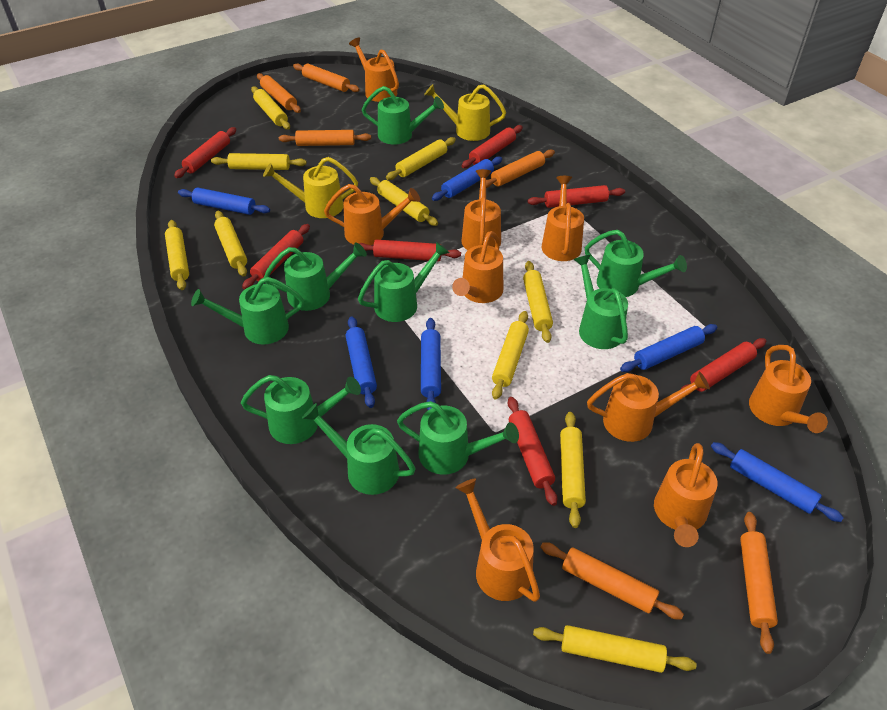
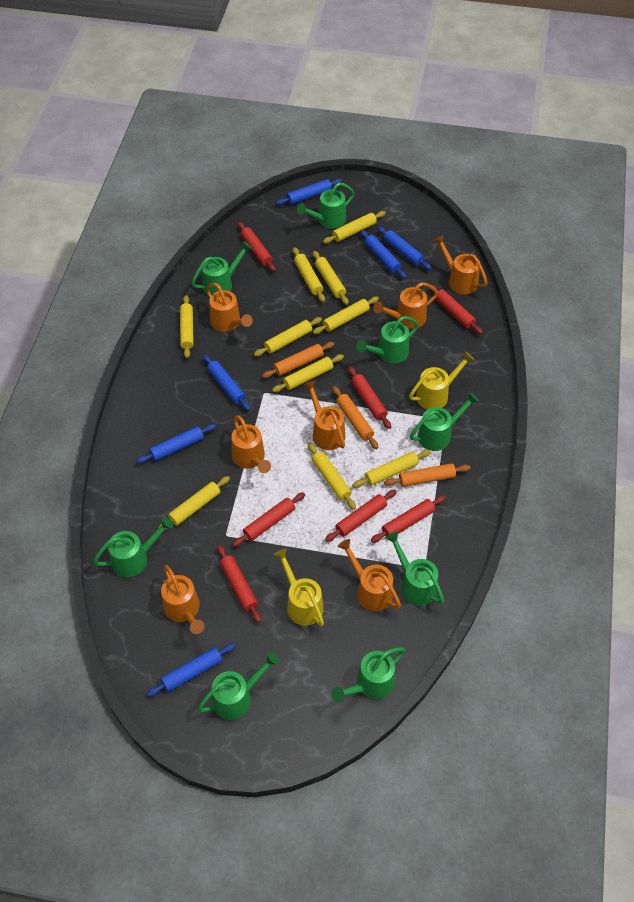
green watering can: 9 -> 8
orange rolling pin: 6 -> 3
orange watering can: 9 -> 7

